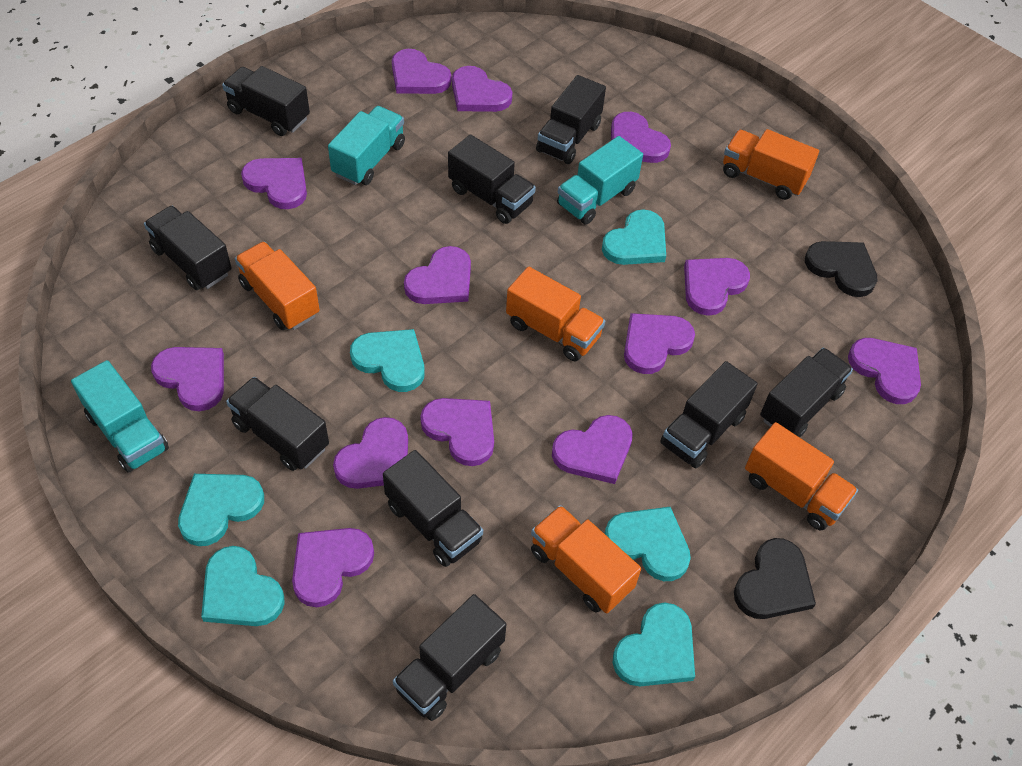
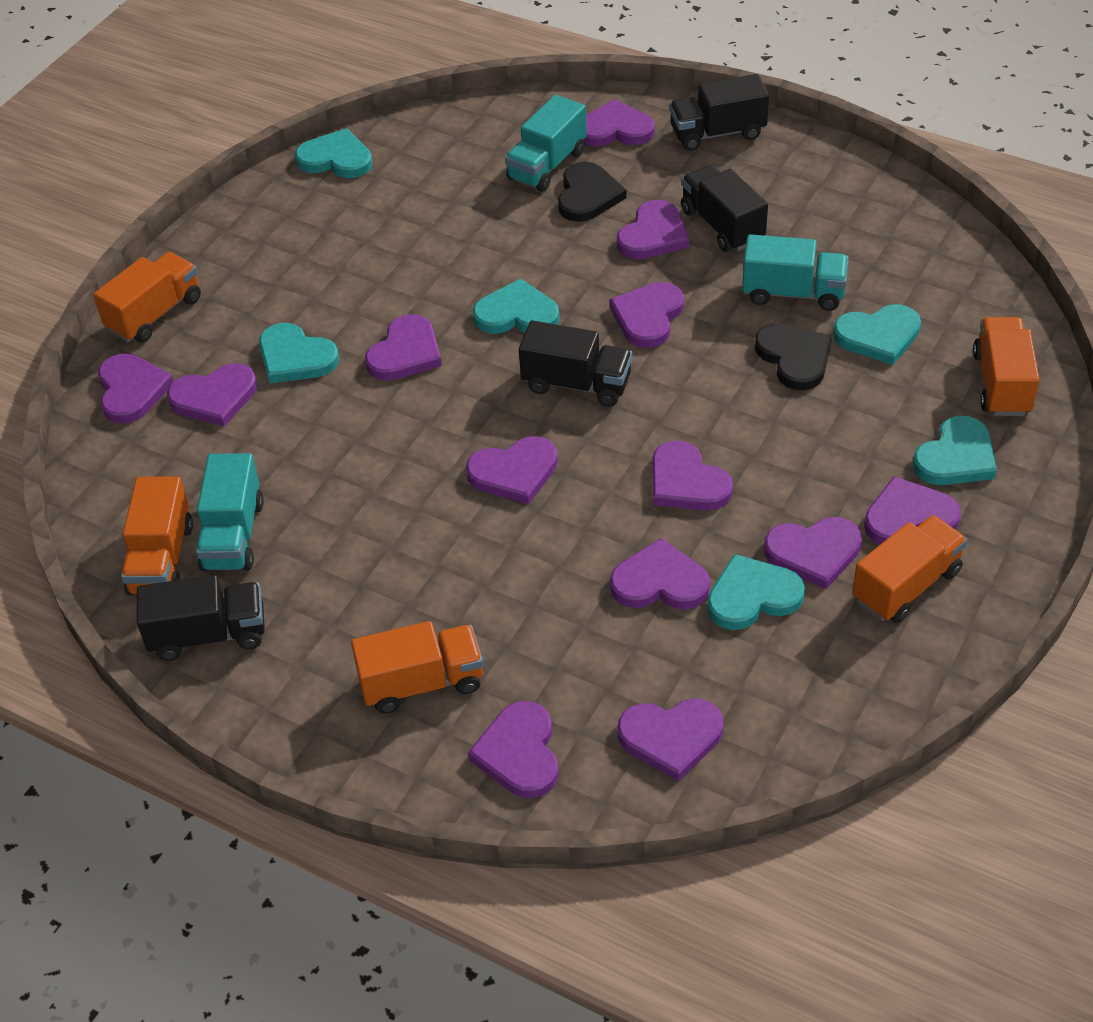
black truck: 9 -> 4

